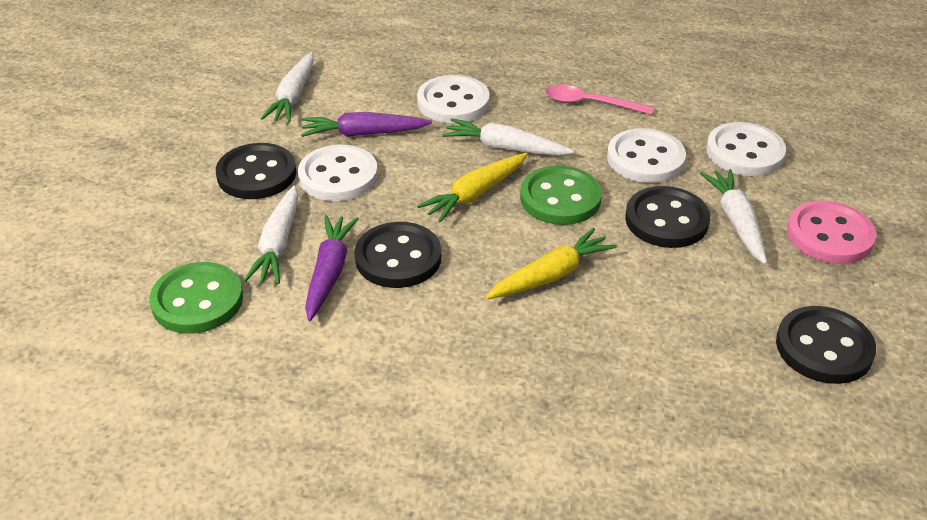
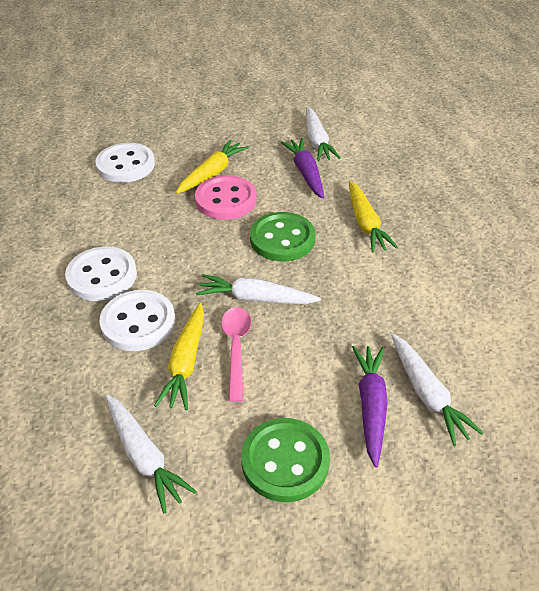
black button: 4 -> 0
white button: 4 -> 3
yellow carrot: 2 -> 3

